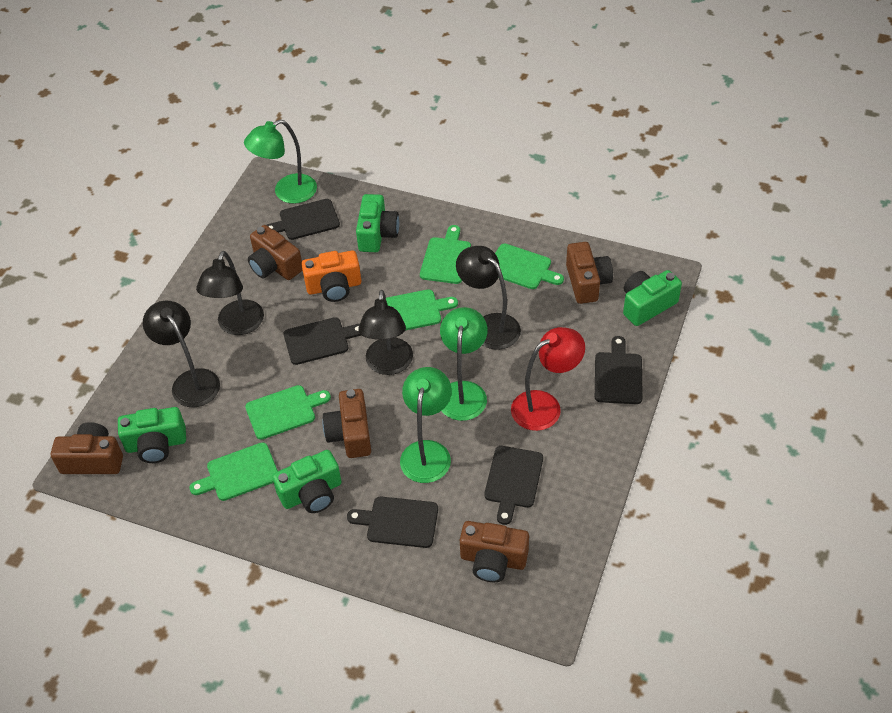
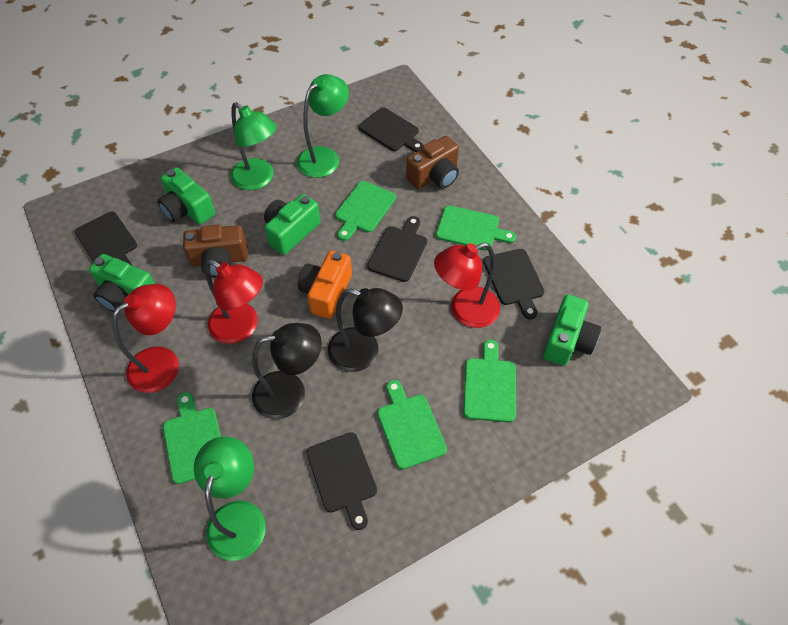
black lamp: 4 -> 2
brown camera: 5 -> 2
red lamp: 1 -> 3

